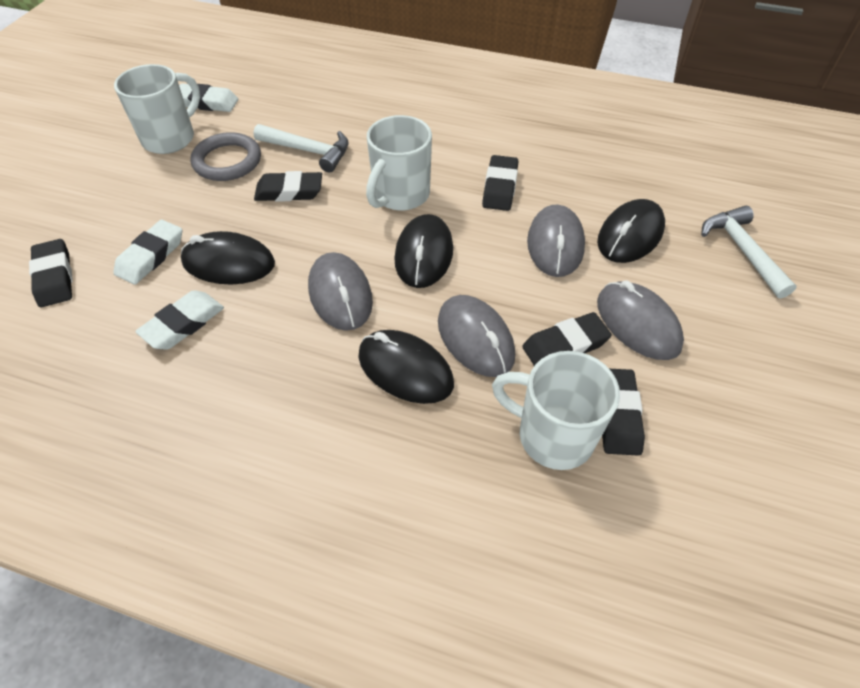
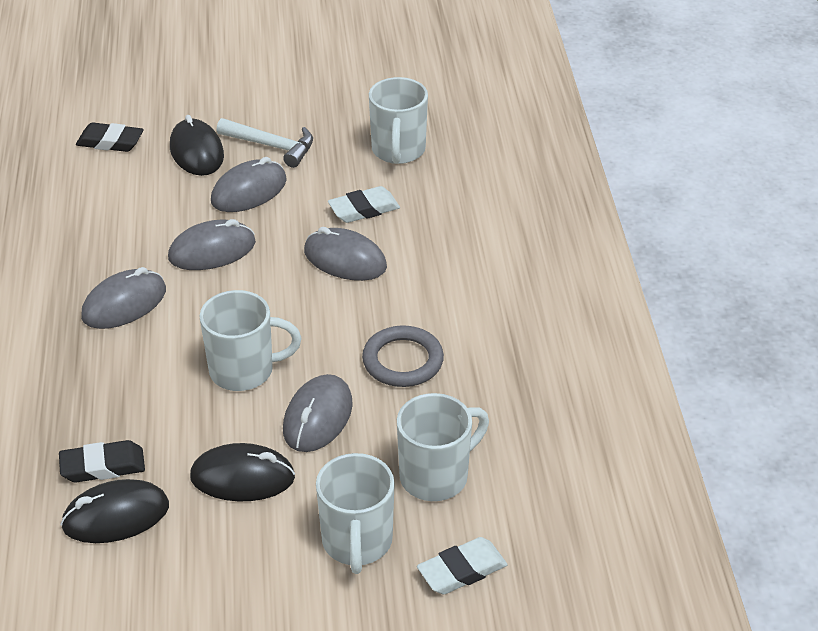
black eraser: 5 -> 2
black mouse: 4 -> 3
grey mouse: 4 -> 5
white eraser: 3 -> 2
white hammer: 2 -> 1
white mug: 3 -> 4

